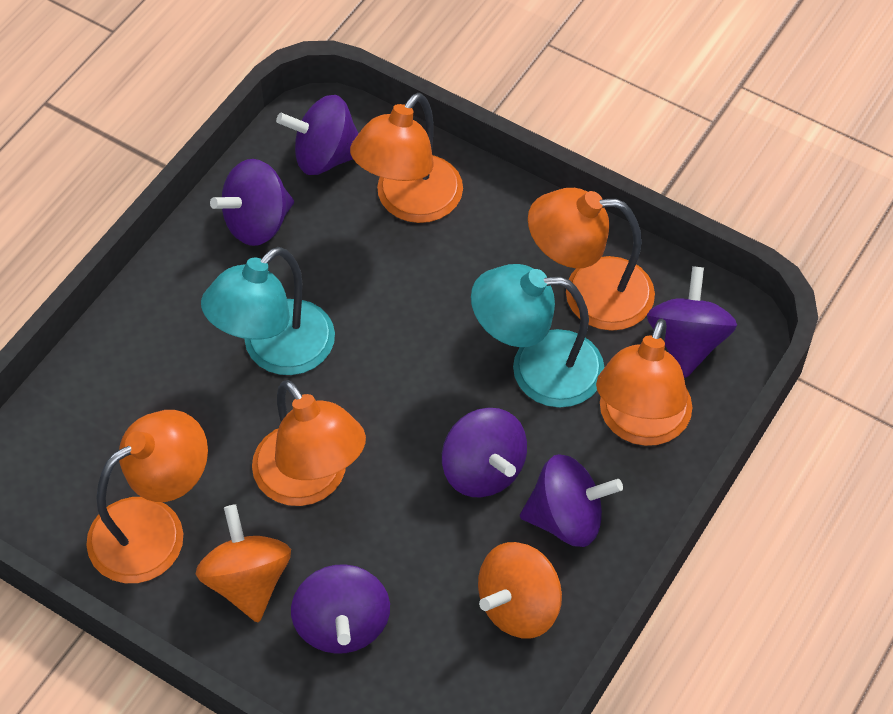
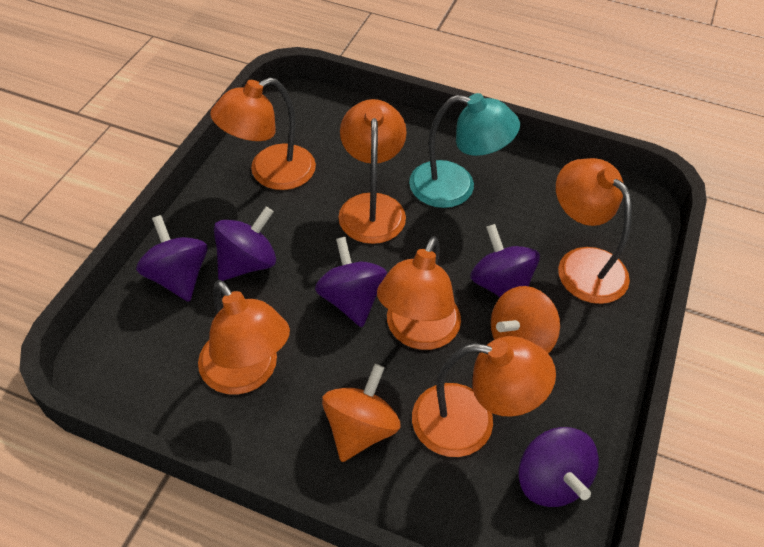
orange lamp: 5 -> 6
purple spinning top: 6 -> 5
turquoise lamp: 2 -> 1

